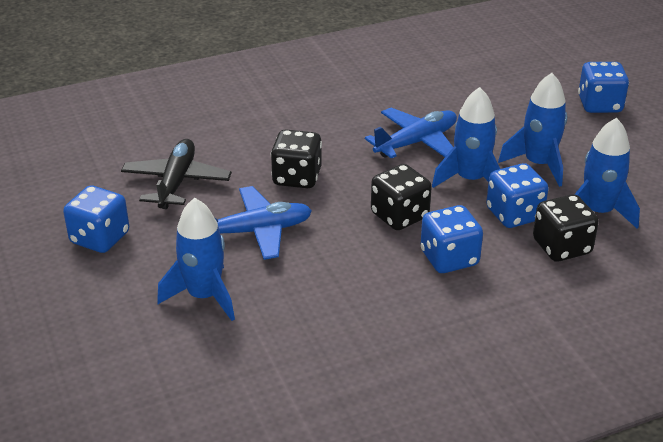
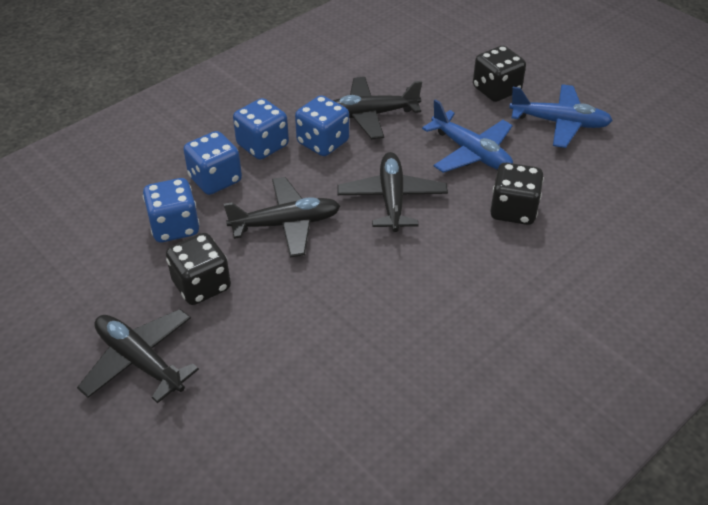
black plane: 1 -> 4
blue rocket: 4 -> 0

